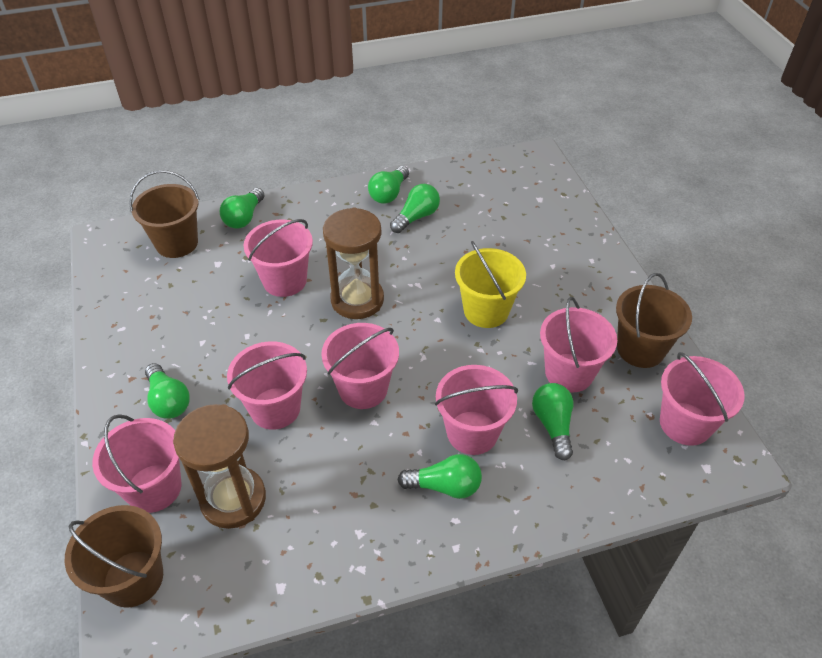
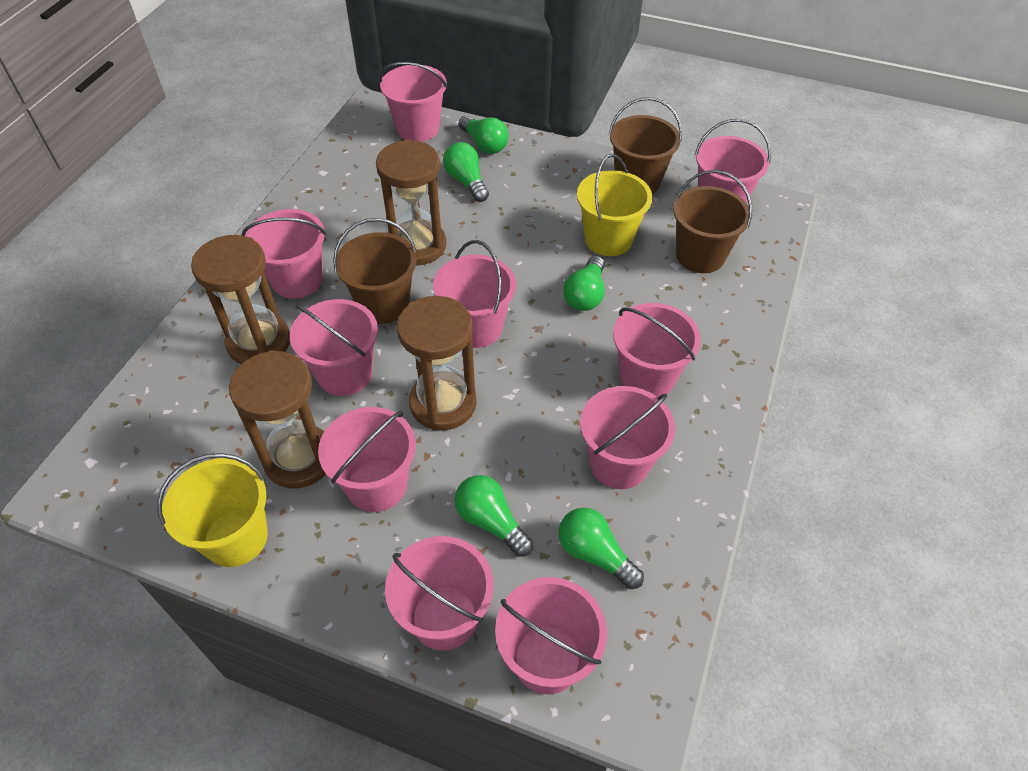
brown hourglass: 2 -> 4
green light bulb: 6 -> 5
pink bucket: 7 -> 10
yellow bucket: 1 -> 2

